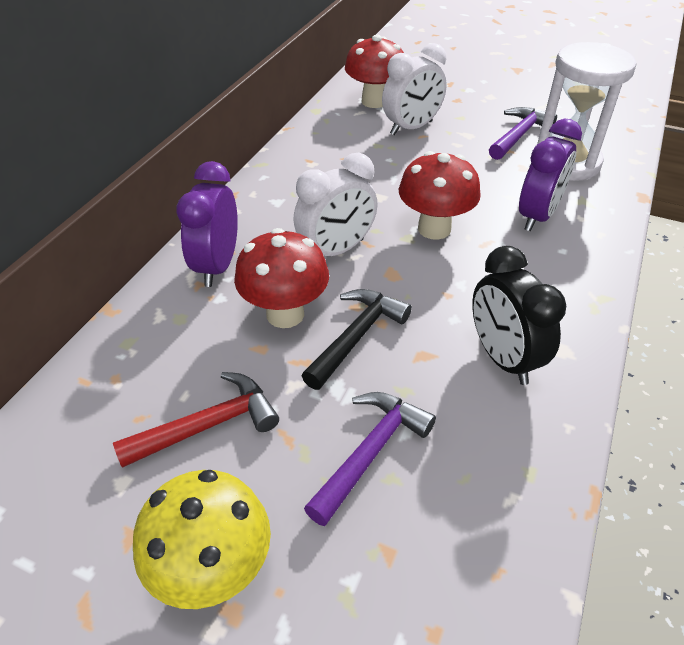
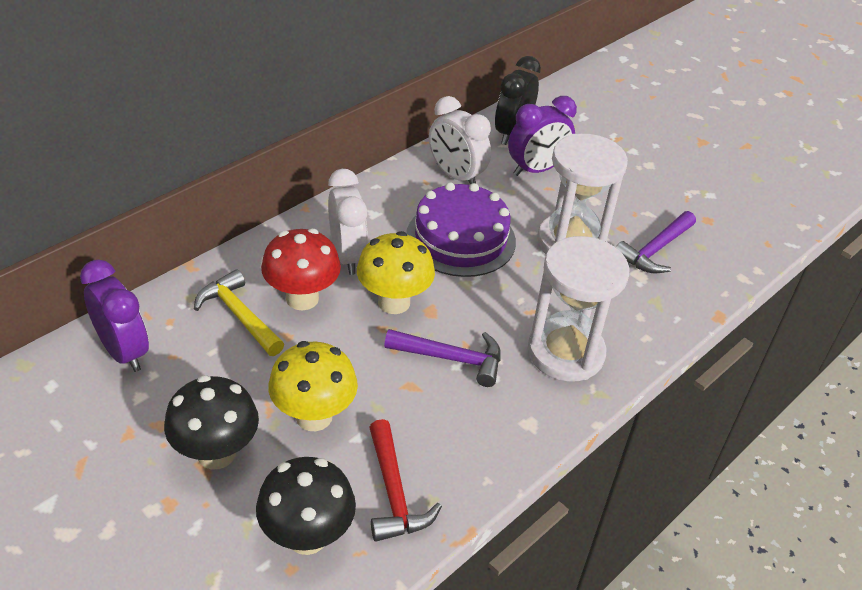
black hammer: 1 -> 0
black mushroom: 0 -> 2
purple cake: 0 -> 1
red mushroom: 3 -> 1
white hourglass: 1 -> 2
yellow hammer: 0 -> 1
yellow mushroom: 1 -> 2

